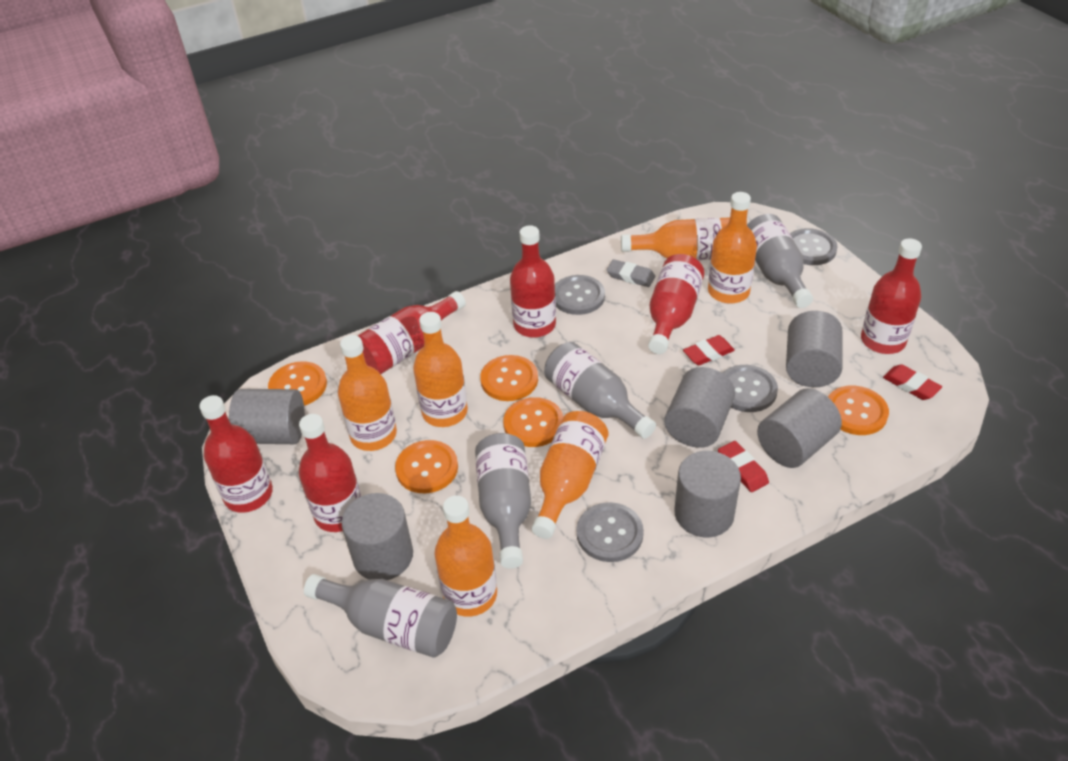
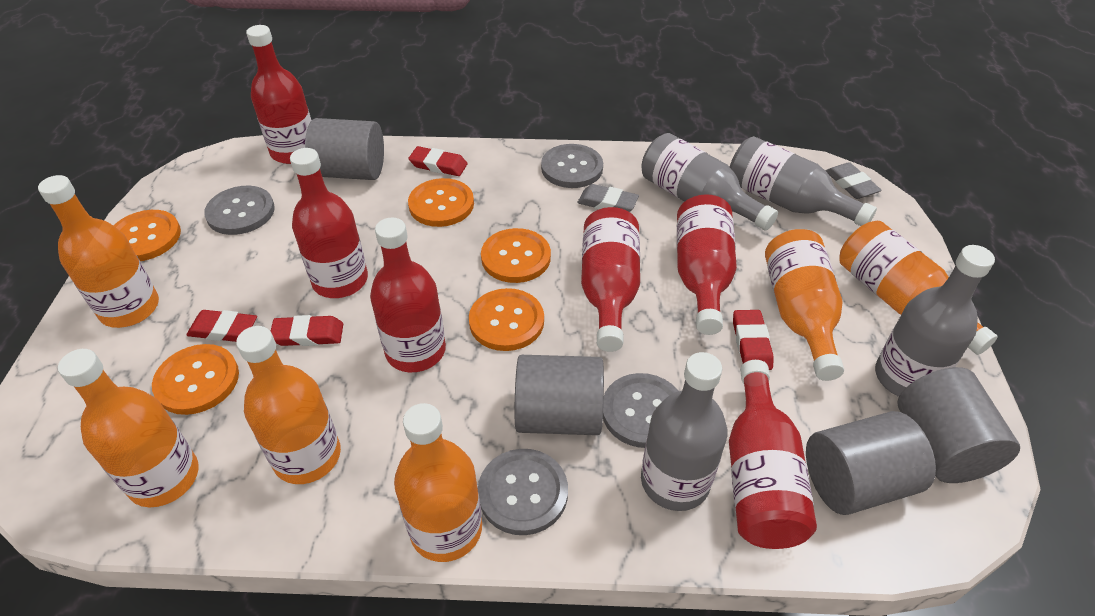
grey cylinder: 6 -> 4
grey eraser: 1 -> 2
red eraser: 3 -> 4

